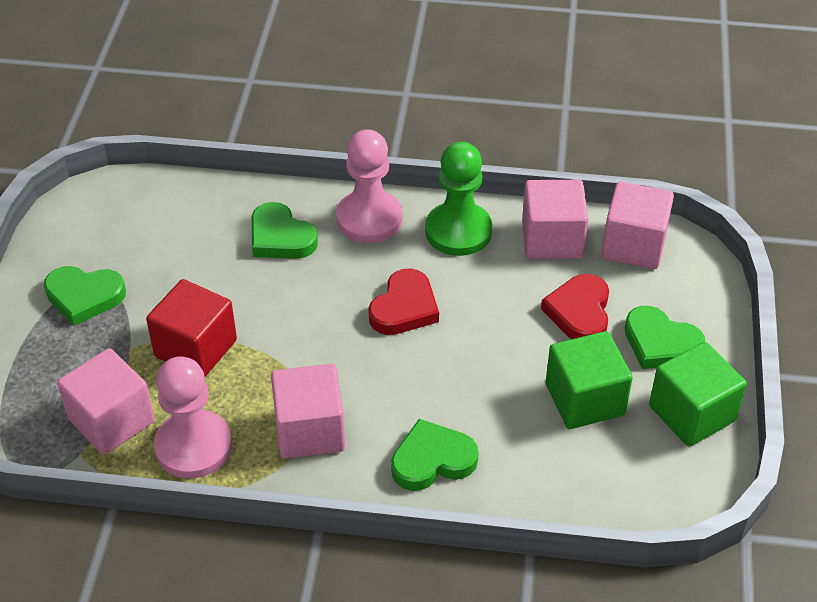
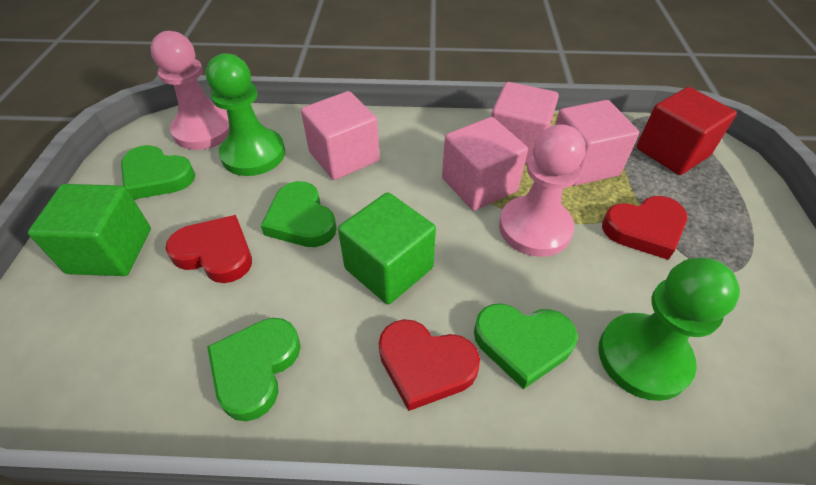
green pawn: 1 -> 2
red heart: 2 -> 3

